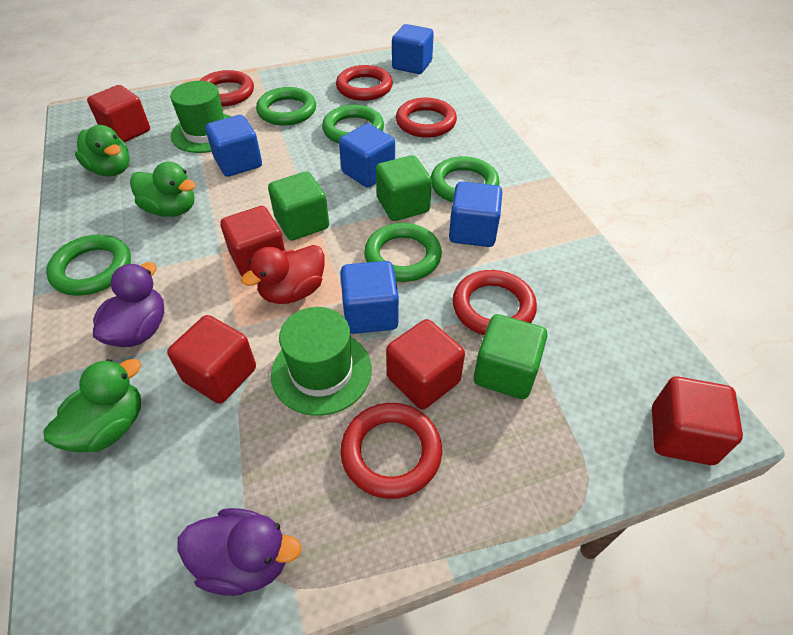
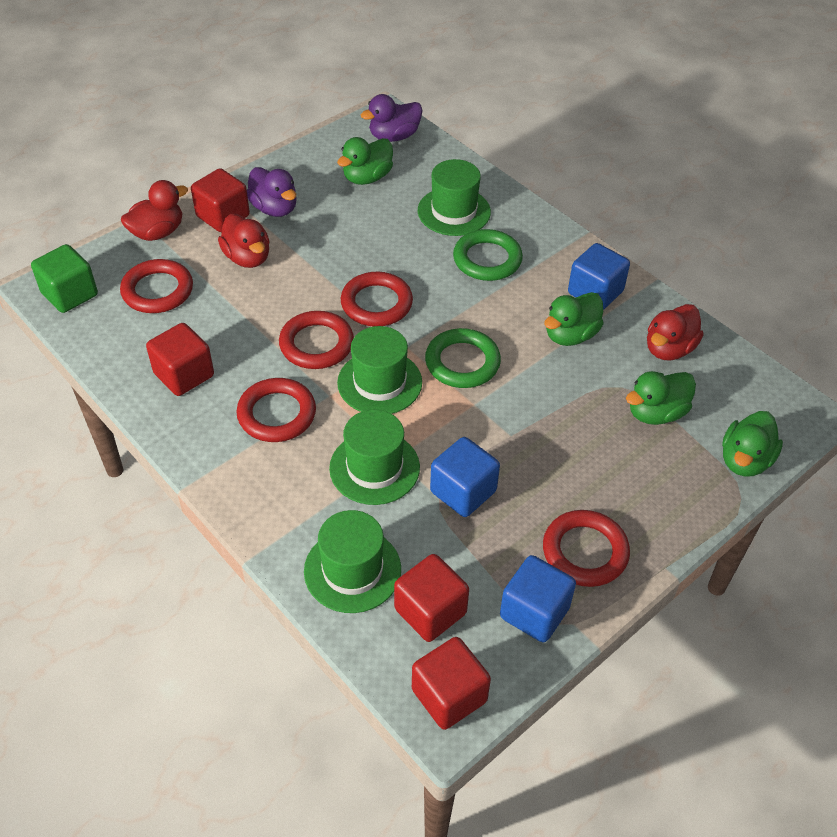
blue cube: 5 -> 3
green cube: 3 -> 1
green duck: 3 -> 4
green hat: 2 -> 4
green ring: 5 -> 2
red cube: 5 -> 4
red duck: 1 -> 3

